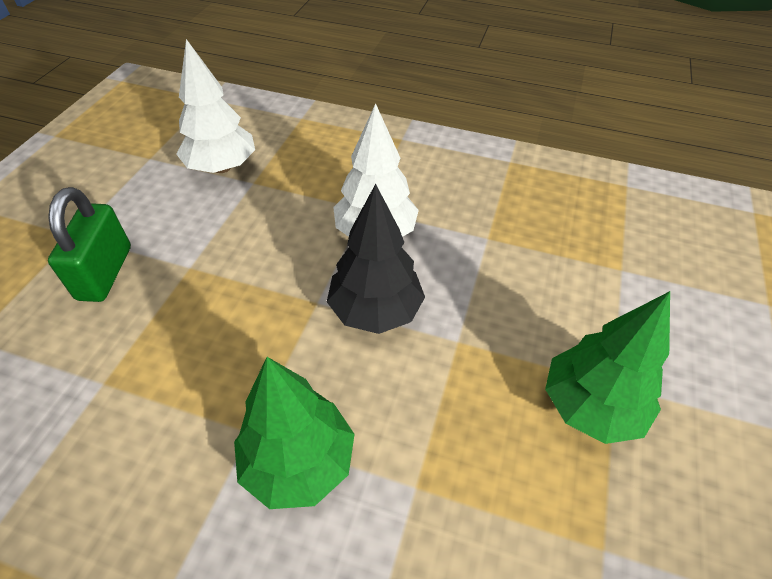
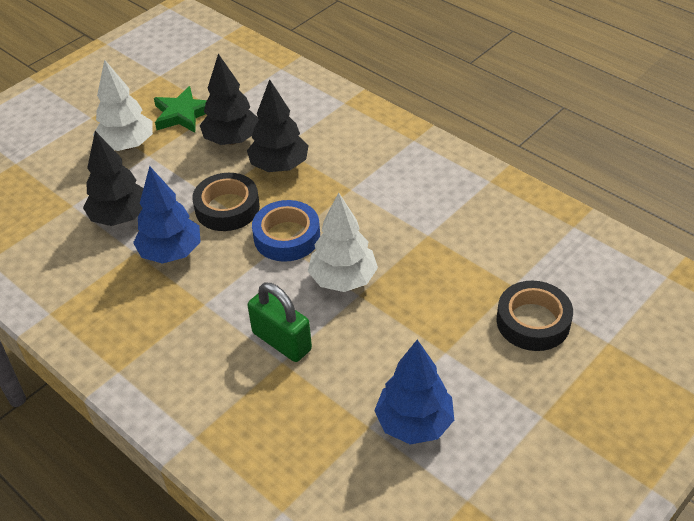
black tape: 0 -> 2
black tree: 1 -> 3
blue tape: 0 -> 1
blue tree: 0 -> 2
green star: 0 -> 1
green tree: 2 -> 0

